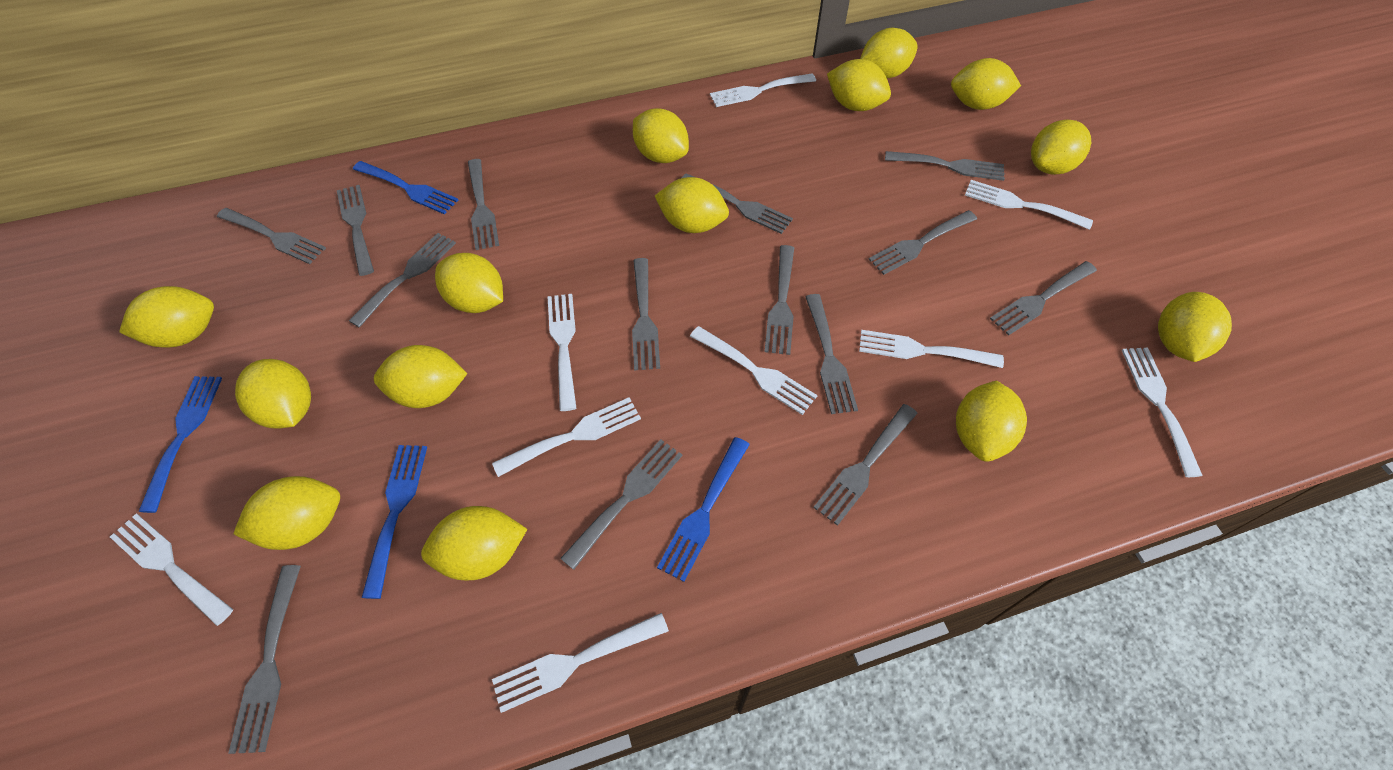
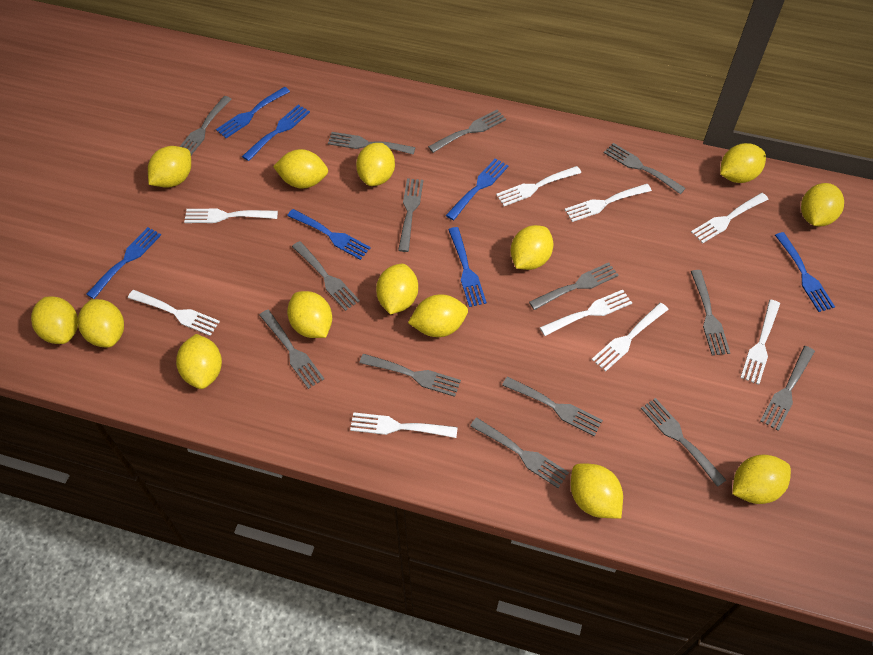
blue fork: 4 -> 7

